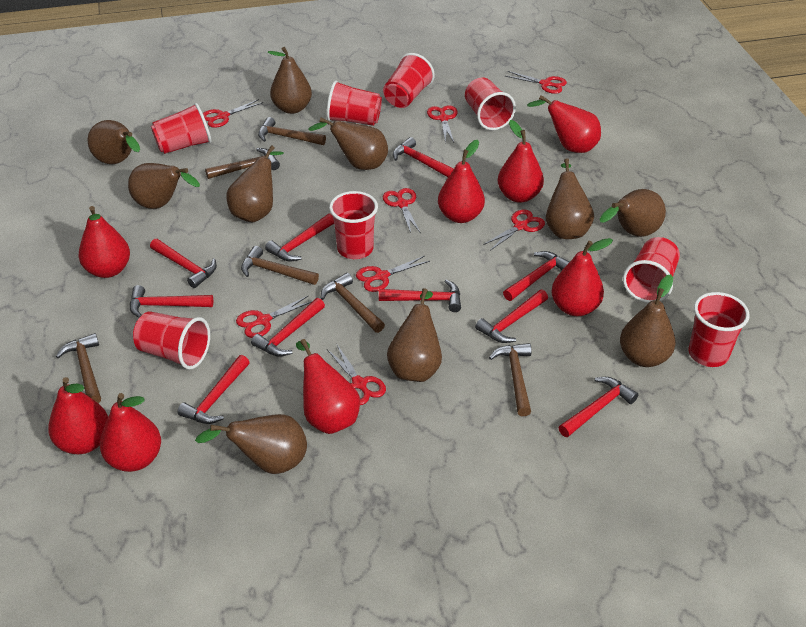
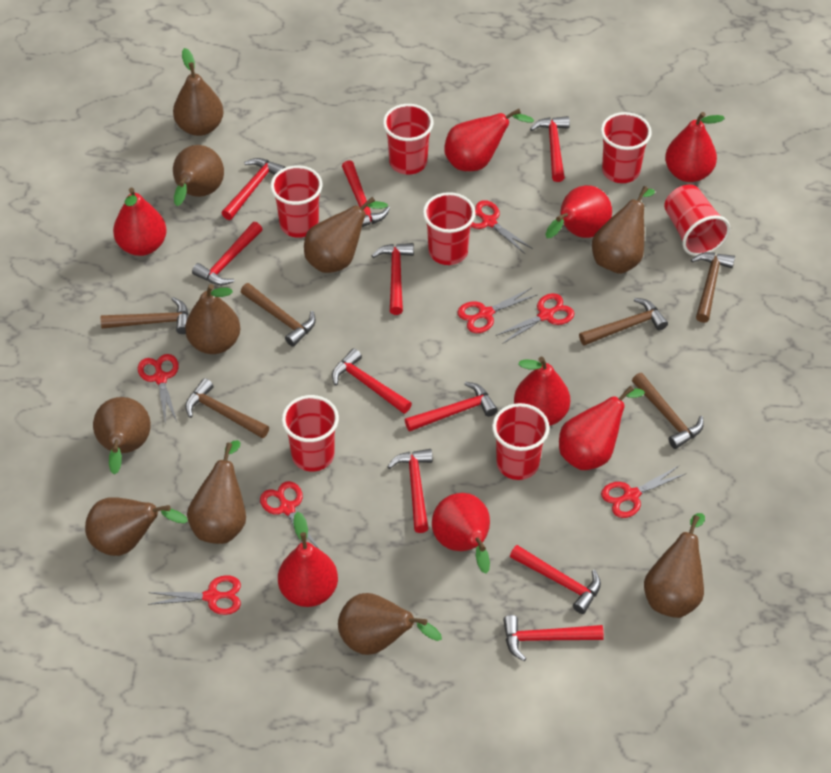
red cup: 8 -> 7
red scissors: 8 -> 7

